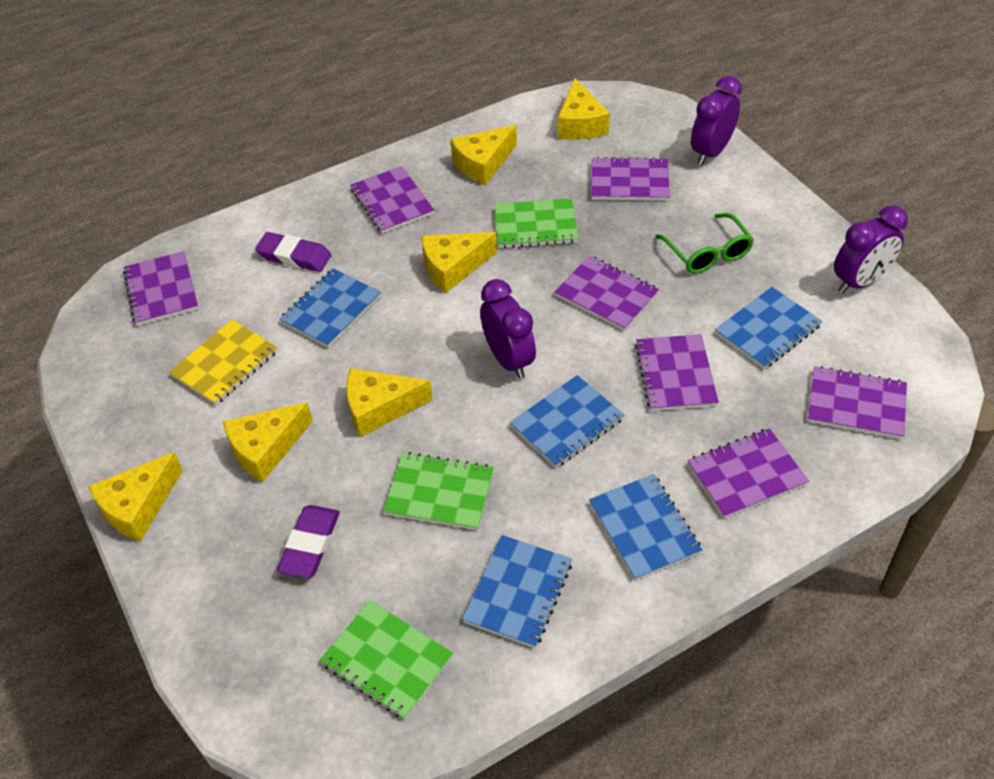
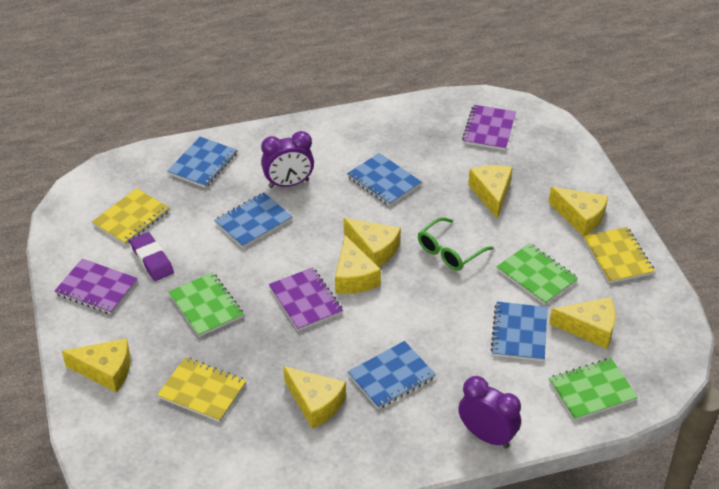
purple clock: 3 -> 2
purple eraser: 2 -> 1
purple notebook: 7 -> 3
yellow cheese: 6 -> 7
yellow notebook: 1 -> 3

